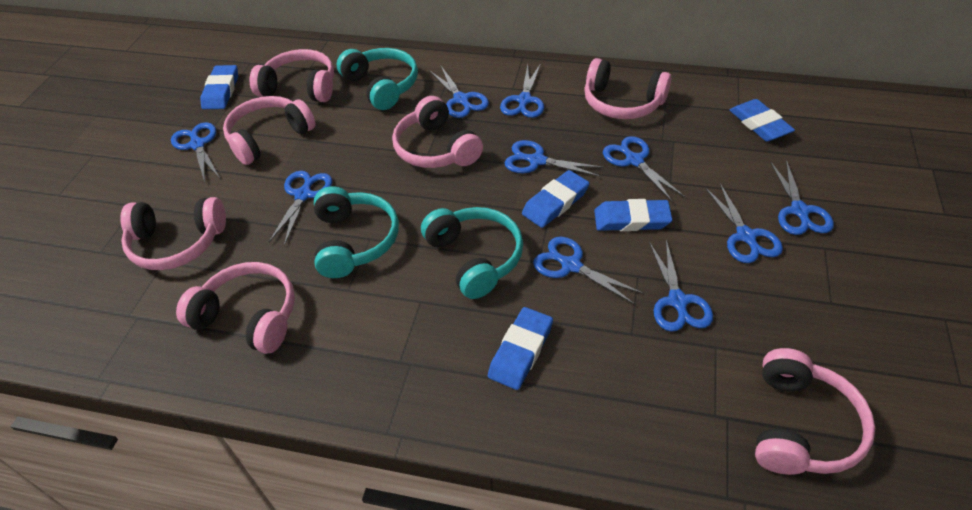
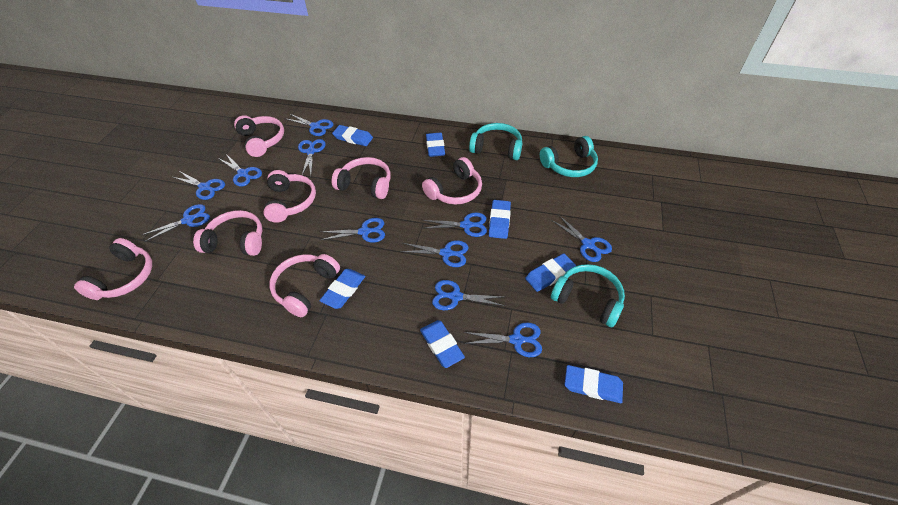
blue eraser: 5 -> 7
blue scissors: 10 -> 11

